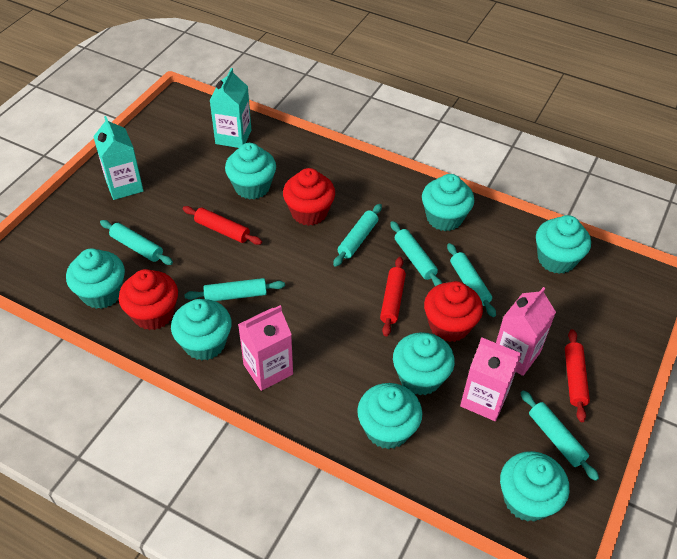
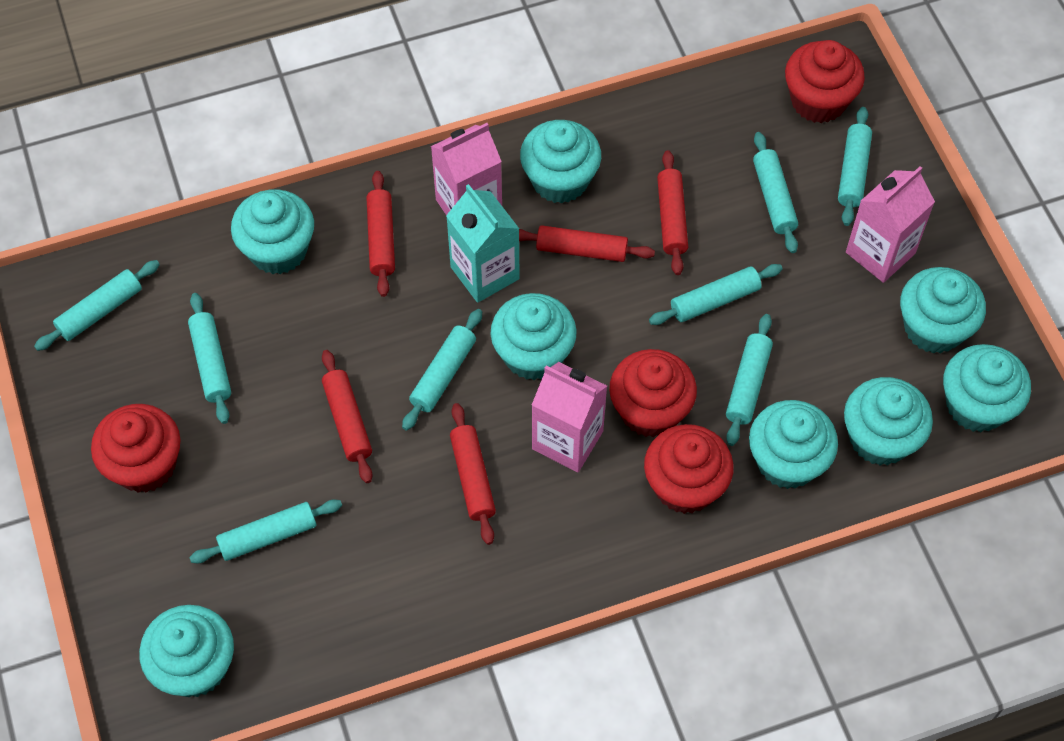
red cupcake: 3 -> 4
red rolling pin: 3 -> 5
turquoise carton: 2 -> 1
turquoise rolling pin: 6 -> 8

